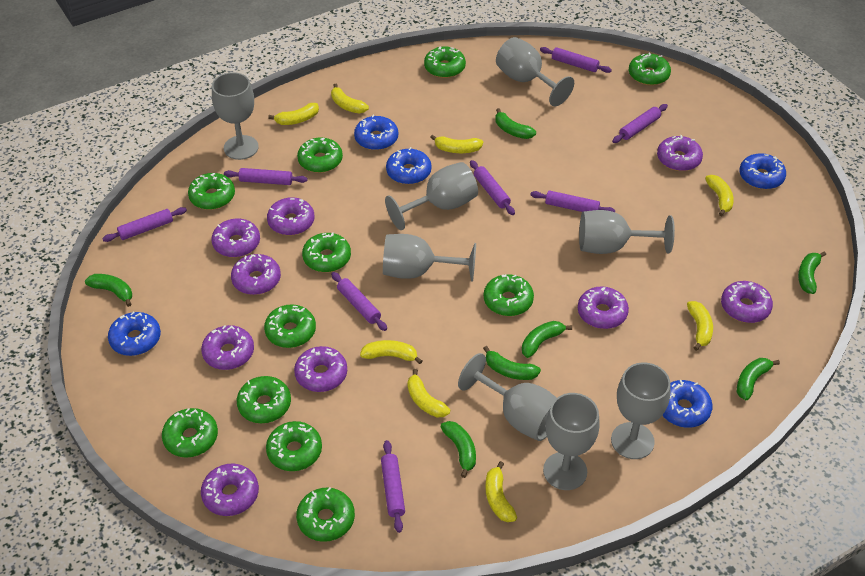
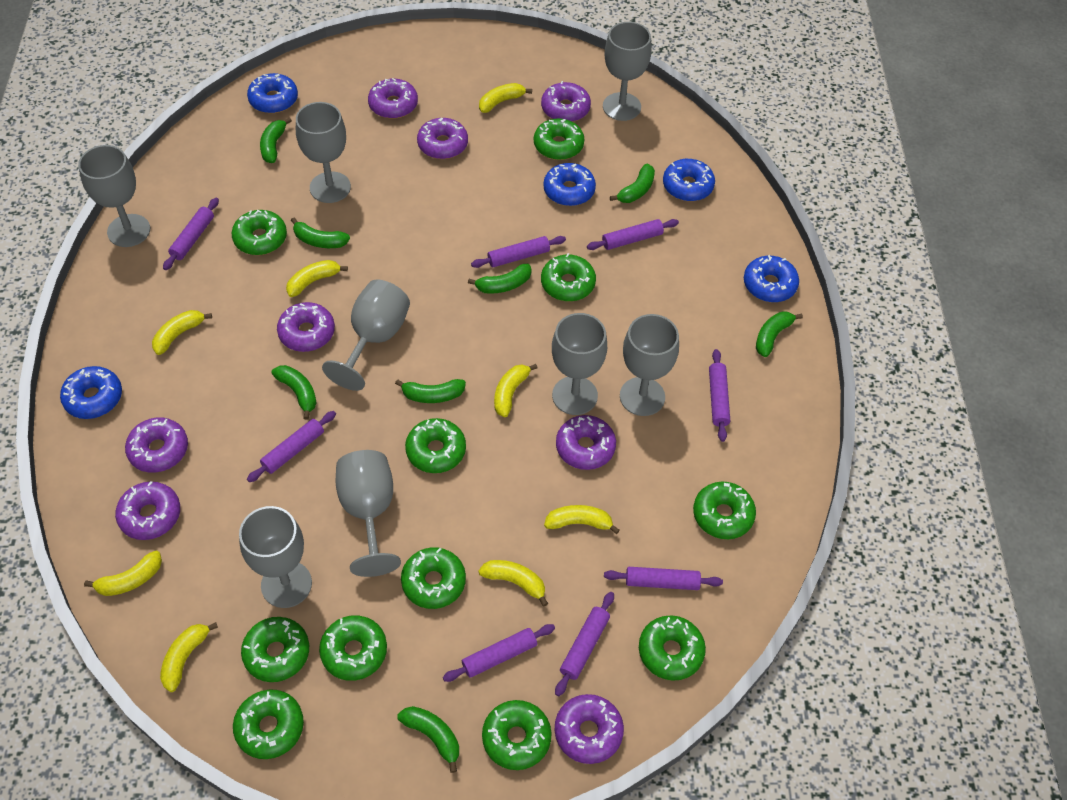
green banana: 7 -> 8
purple donut: 9 -> 8

